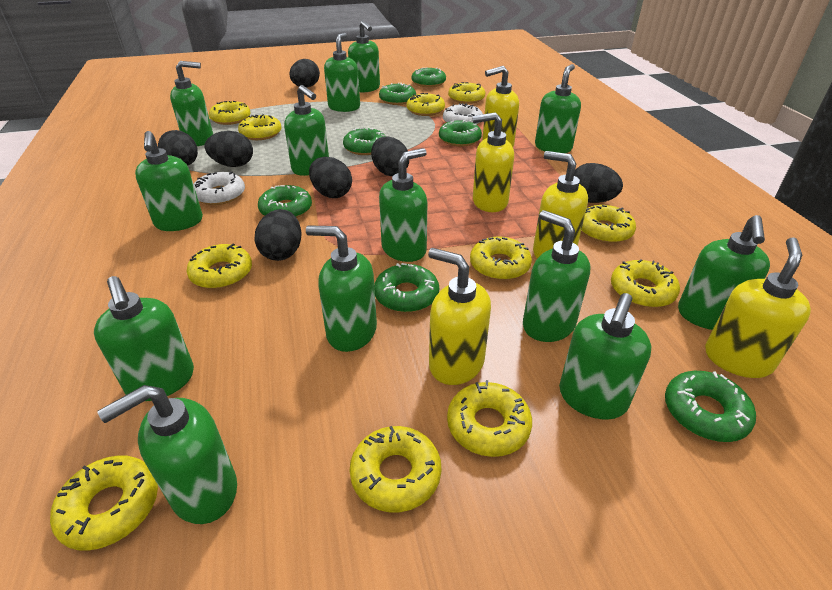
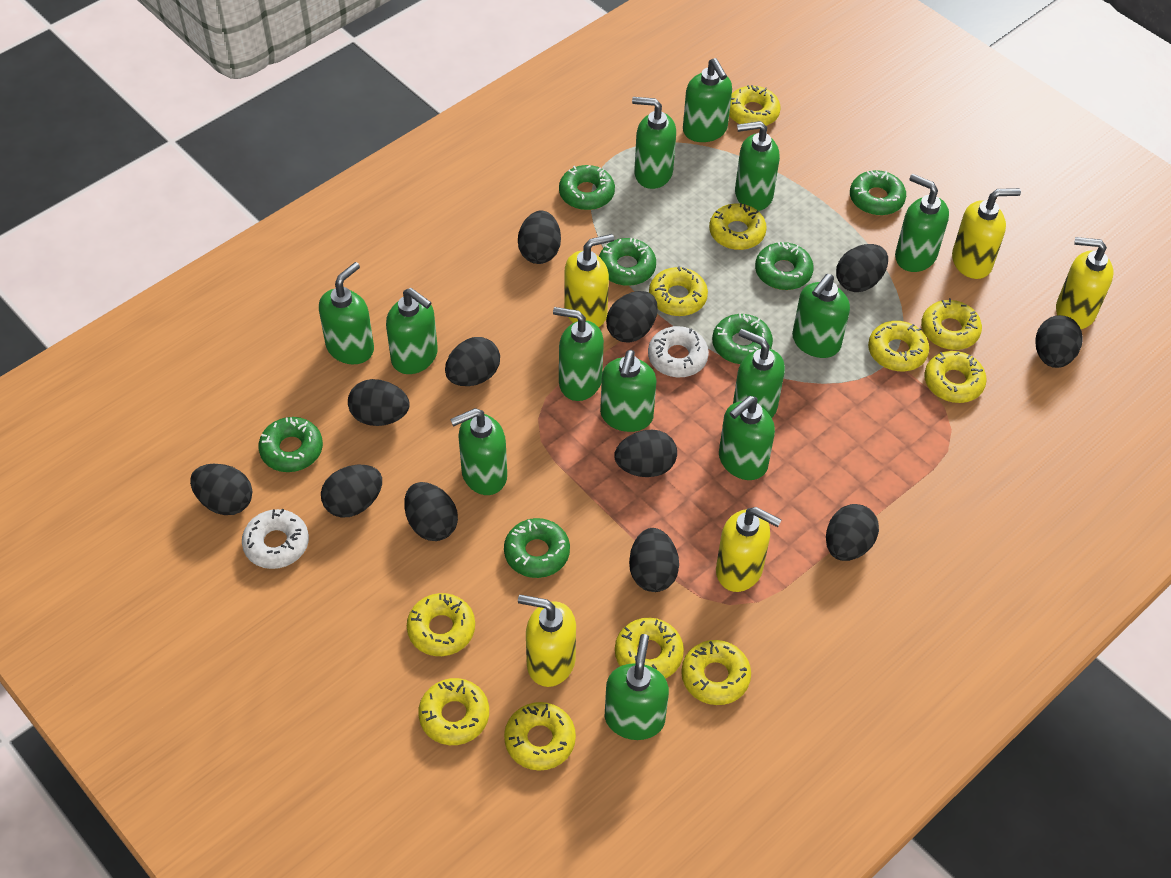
black egg: 7 -> 12

